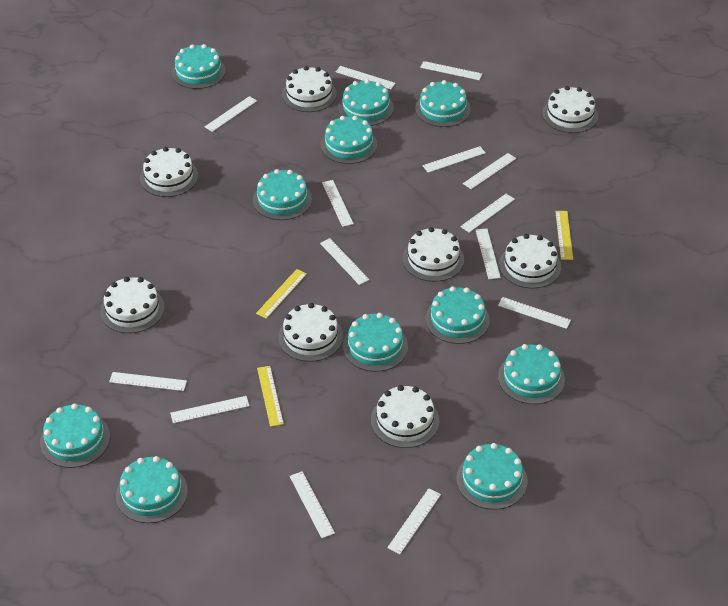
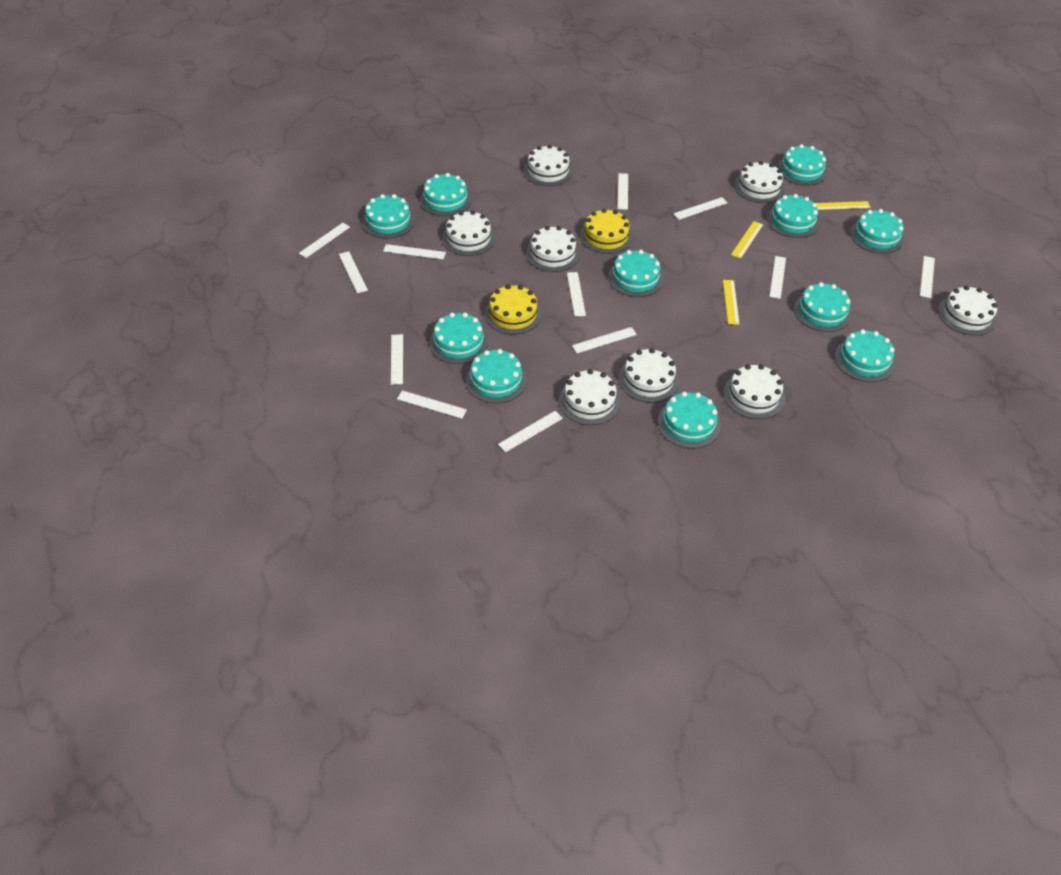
white ruler: 14 -> 12
yellow cake: 0 -> 2

